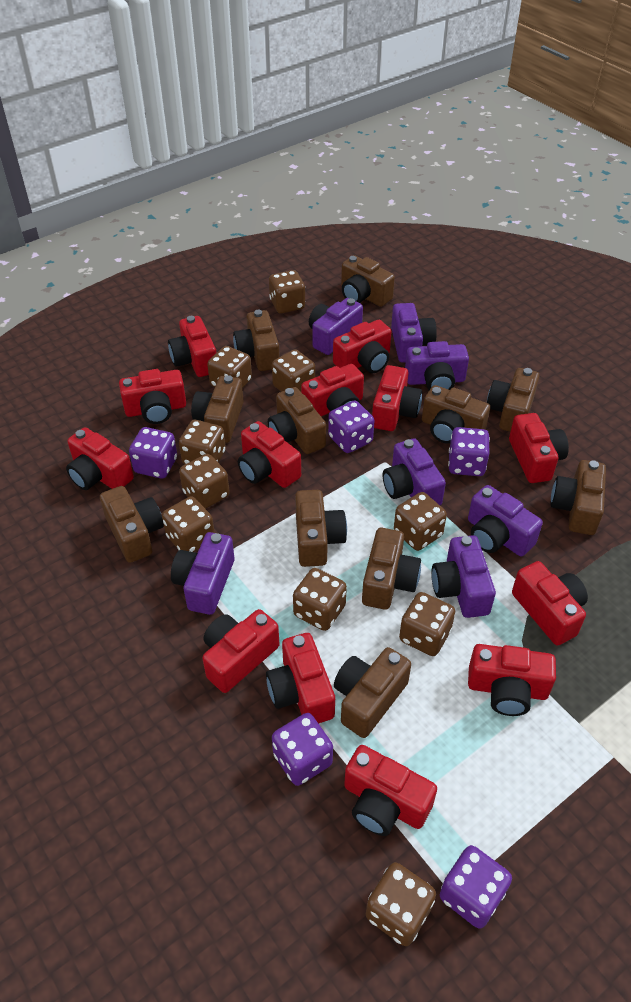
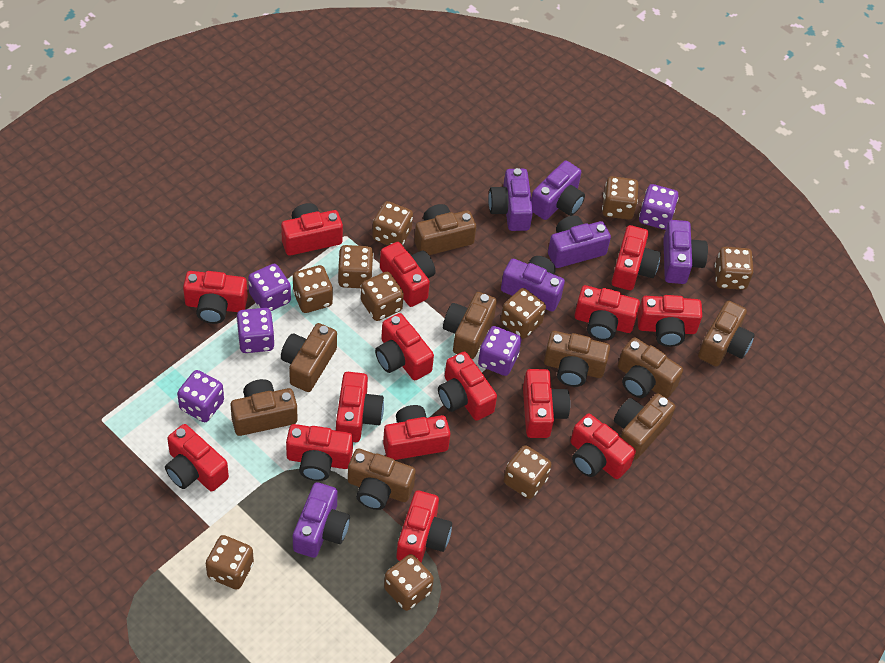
brown camera: 11 -> 9
purple camera: 7 -> 6
red camera: 13 -> 15

